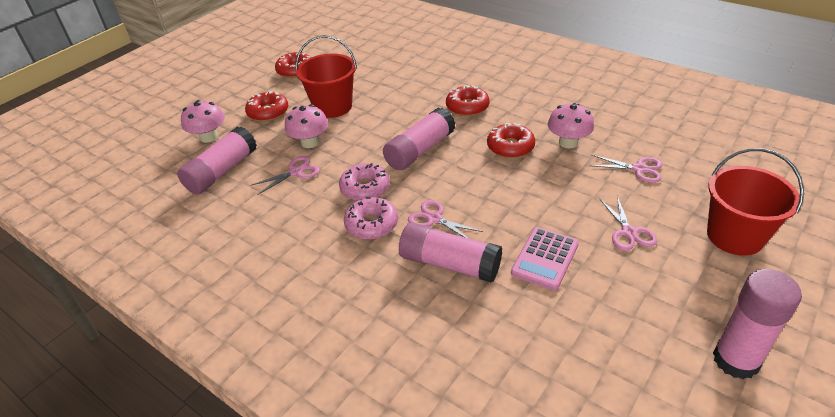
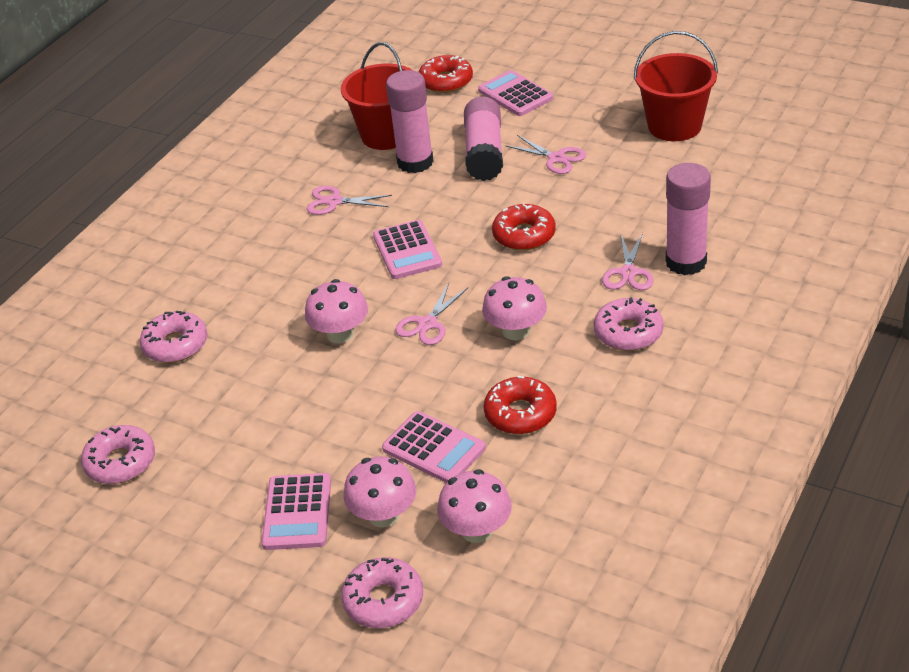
pink calculator: 1 -> 4
pink donut: 2 -> 4
pink glue stick: 4 -> 3
pink mushroom: 3 -> 4
red donut: 4 -> 3

